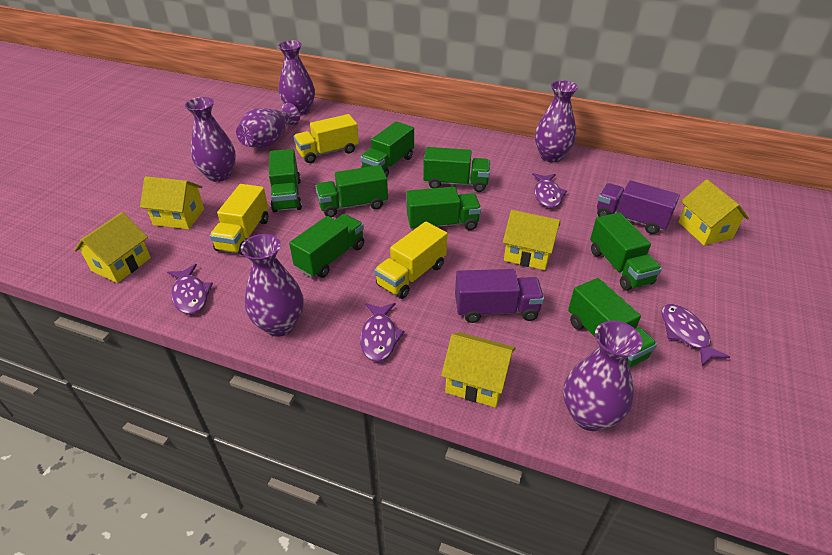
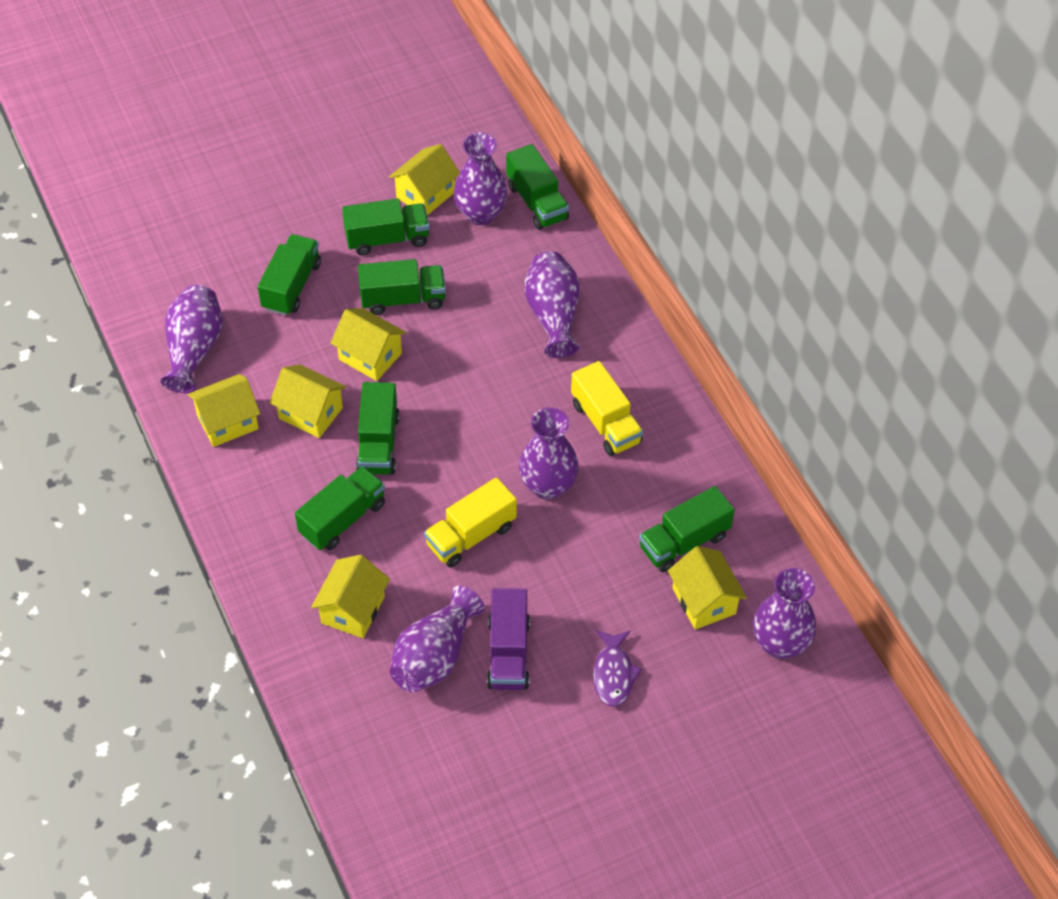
green truck: 8 -> 7
purple fish: 4 -> 1
purple truck: 2 -> 1
yellow house: 5 -> 6
yellow truck: 3 -> 2

